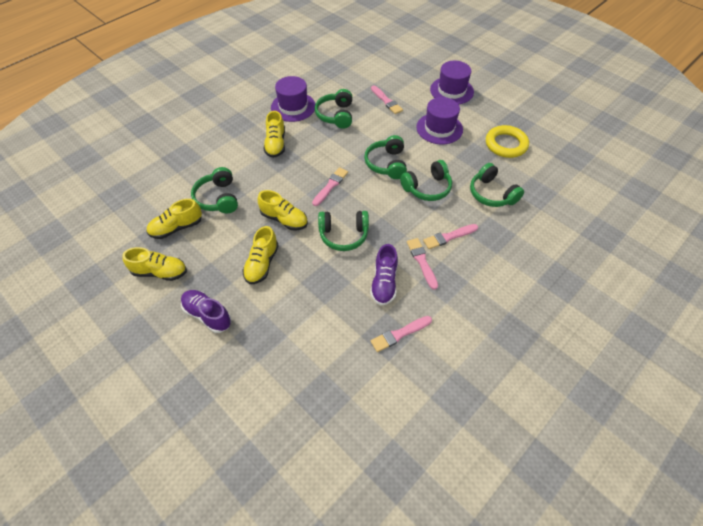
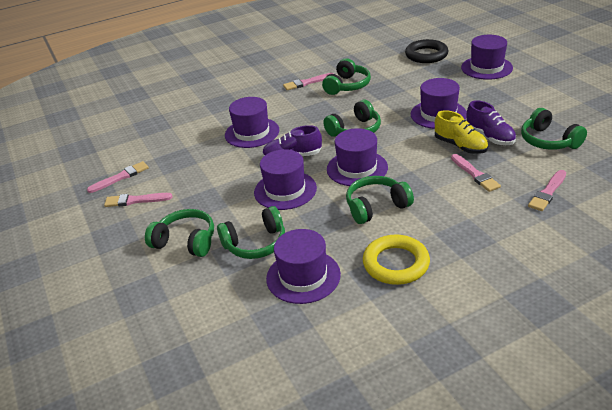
black ring: 0 -> 1
purple hat: 3 -> 6
yellow shoe: 5 -> 1

